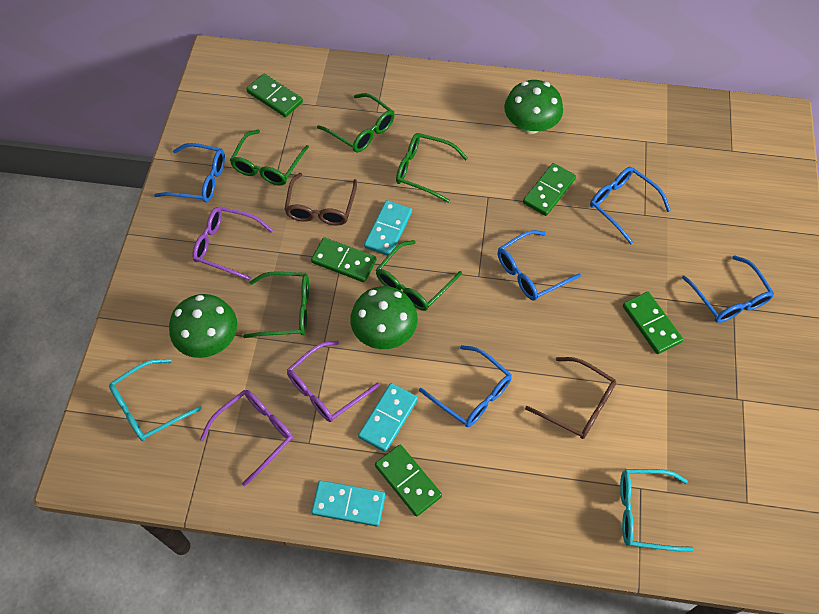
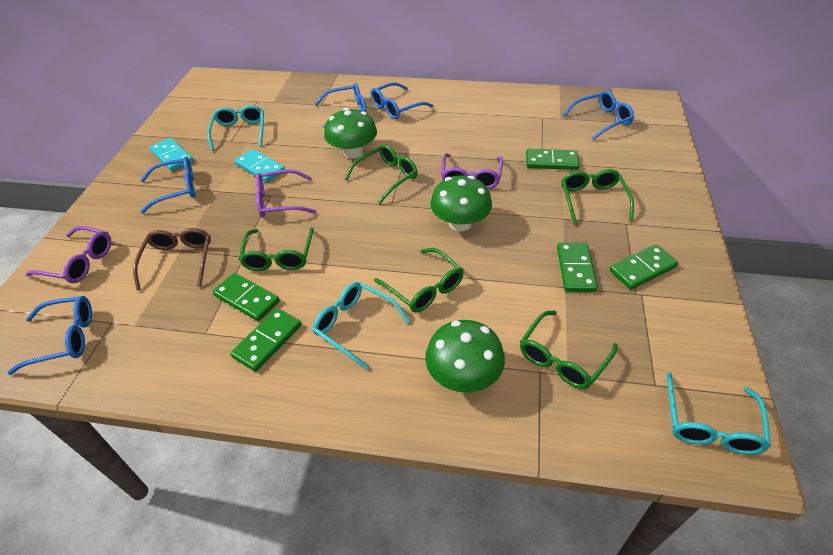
brown glasses: 2 -> 1
turquoise domino: 3 -> 2
turquoise glasses: 2 -> 3

